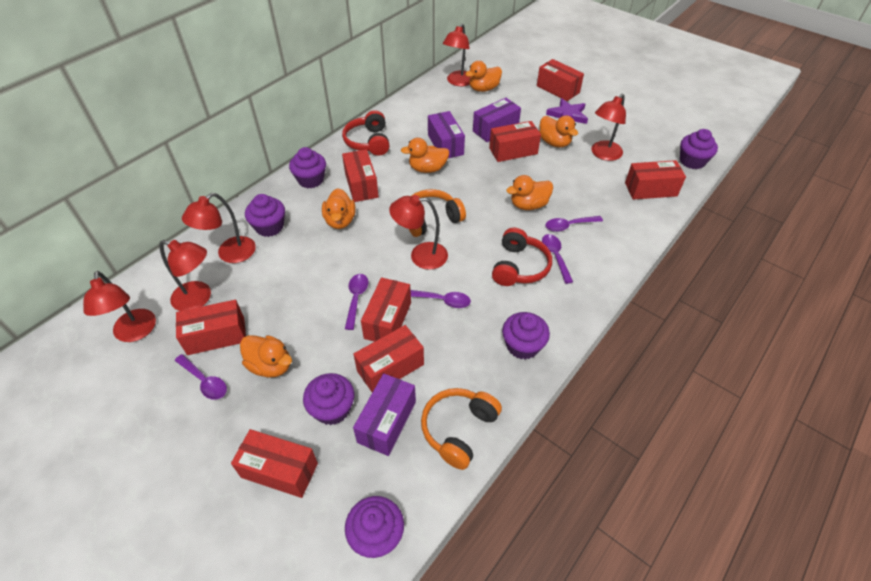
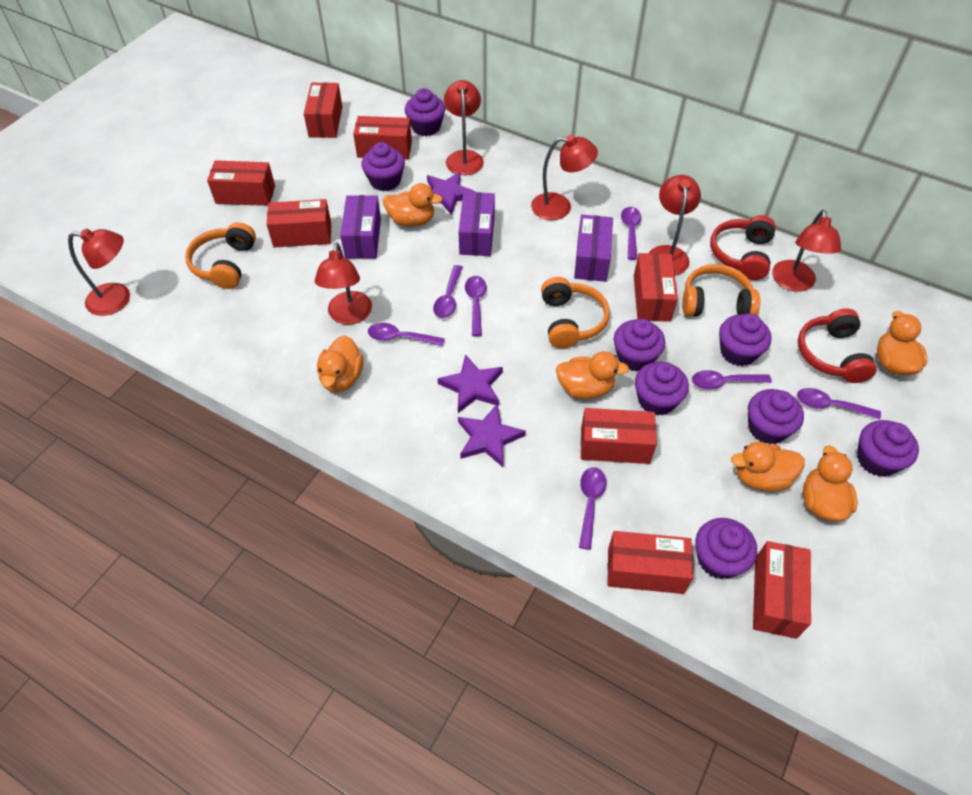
orange headphones: 2 -> 3
purple cupcake: 6 -> 8
purple spoon: 5 -> 7
purple star: 1 -> 3

